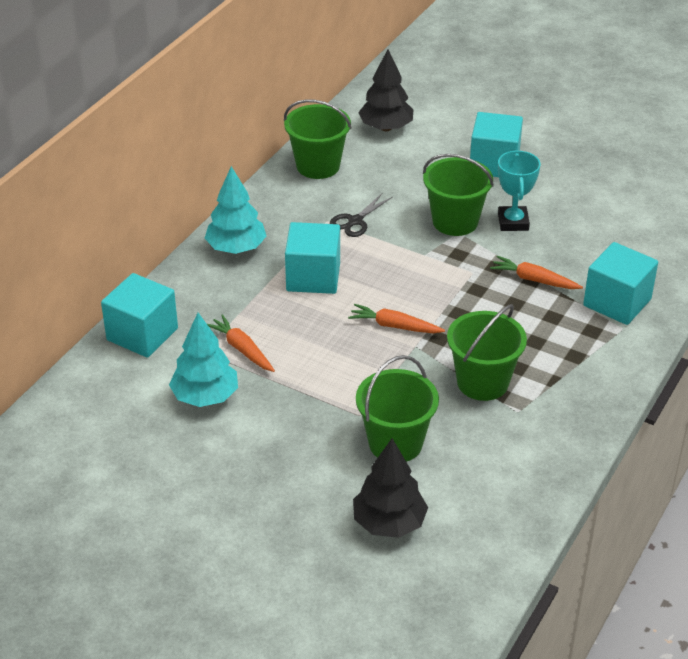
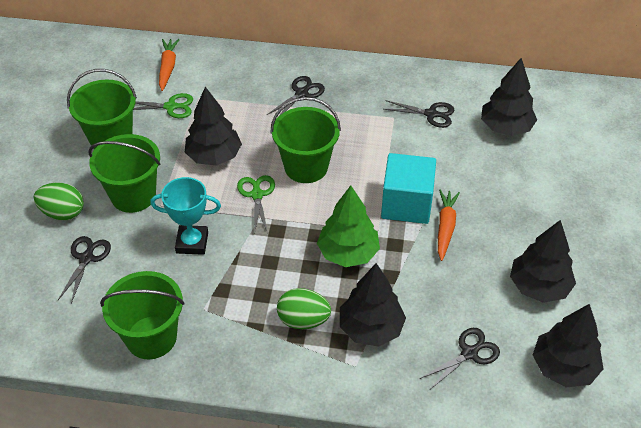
black scissors: 1 -> 4
black tree: 2 -> 5
green egg: 0 -> 2
green scissors: 0 -> 2
green tree: 0 -> 1
orange carrot: 3 -> 2
turquoise cube: 4 -> 1
turquoise tree: 2 -> 0

